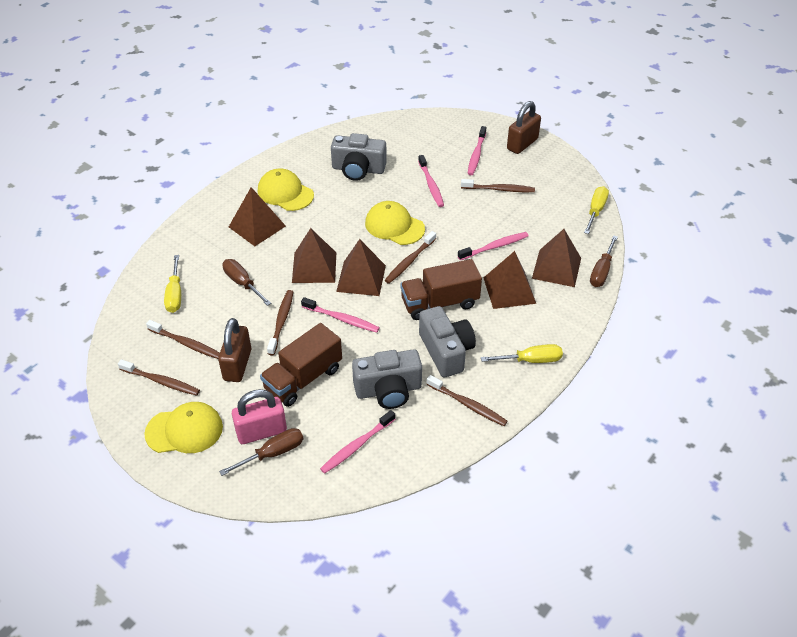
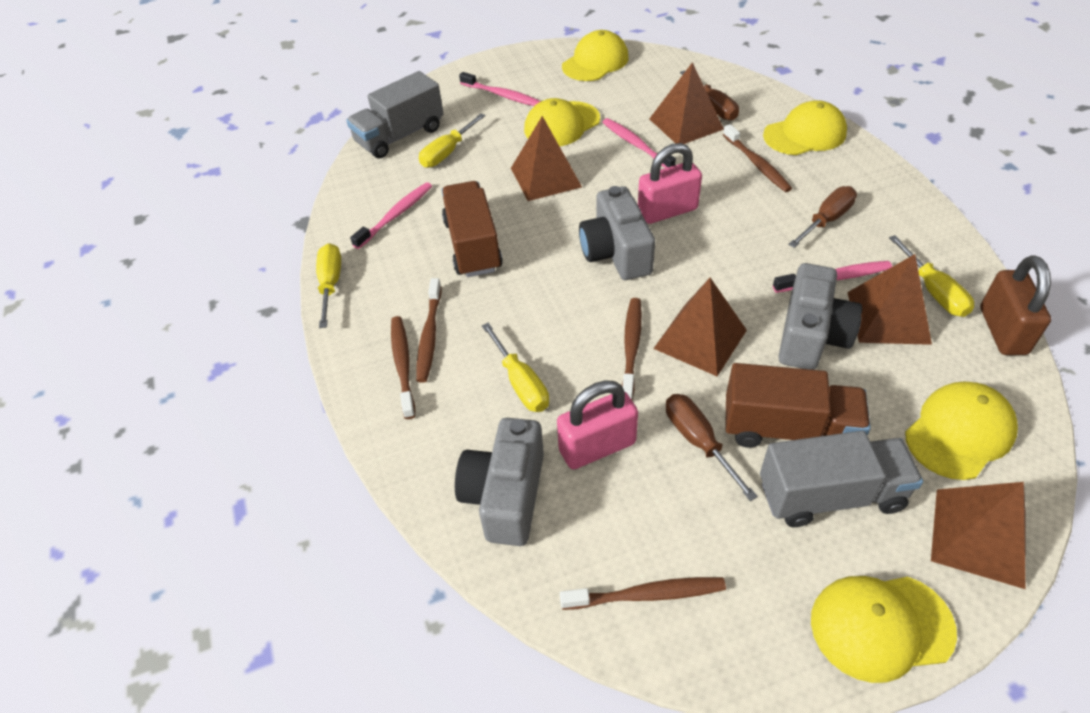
brown padlock: 2 -> 1
brown toothbrush: 6 -> 5
grey truck: 0 -> 2
pink padlock: 1 -> 2
pink toothbrush: 5 -> 4
yellow cap: 3 -> 5
yellow screwdriver: 3 -> 4

